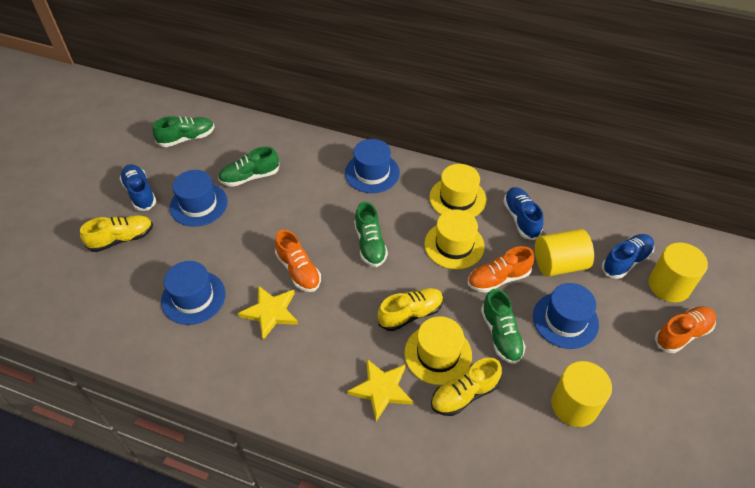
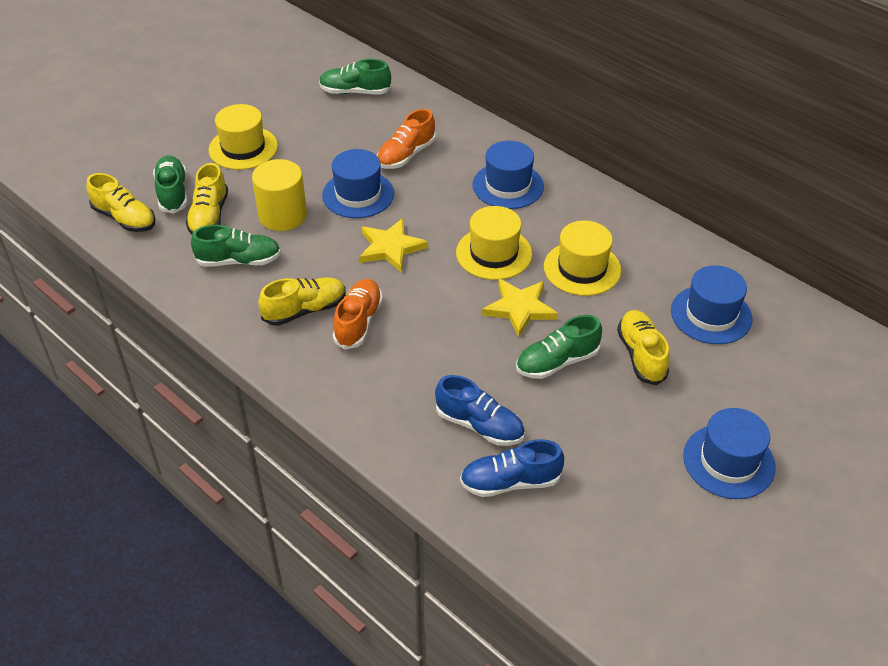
blue shoe: 3 -> 2
orange shoe: 3 -> 2
yellow cylinder: 3 -> 1
yellow shoe: 3 -> 4

